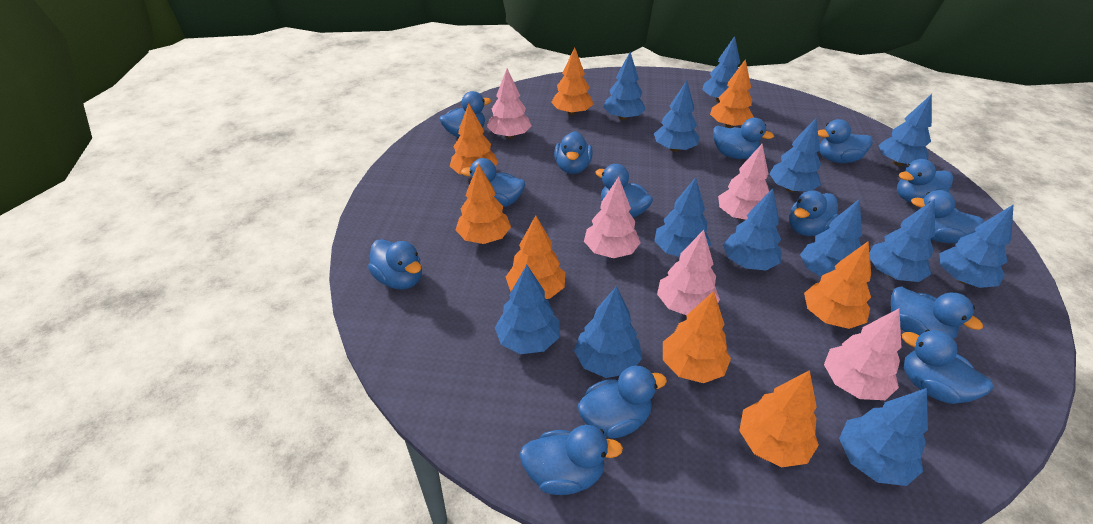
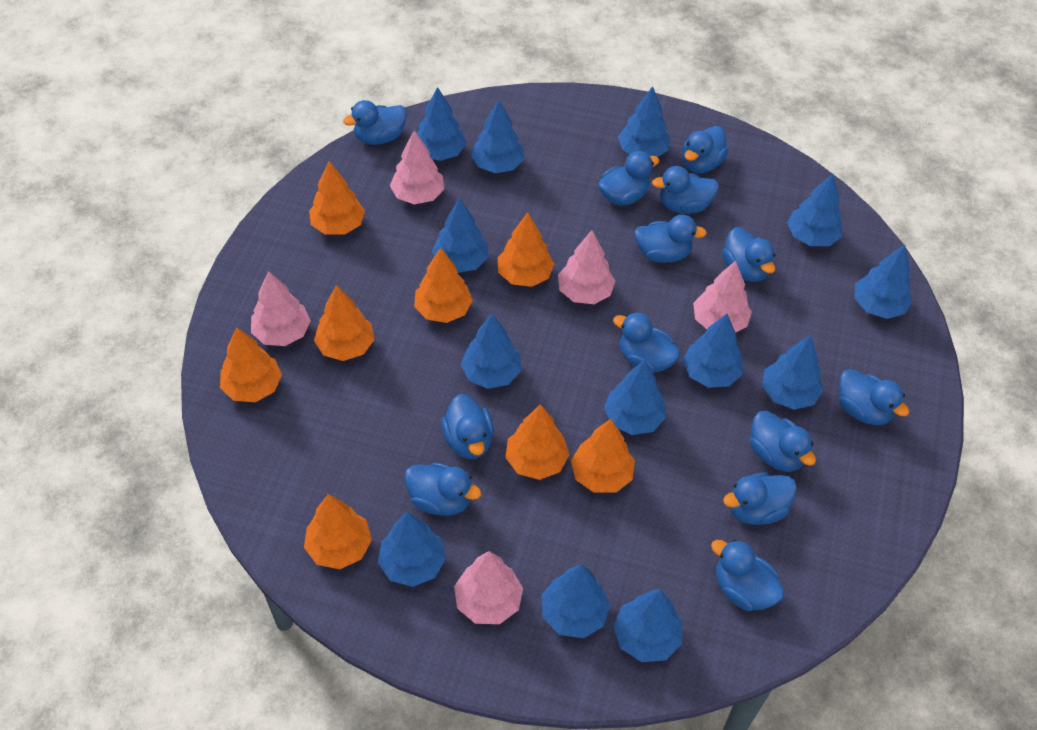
blue duck: 14 -> 13

